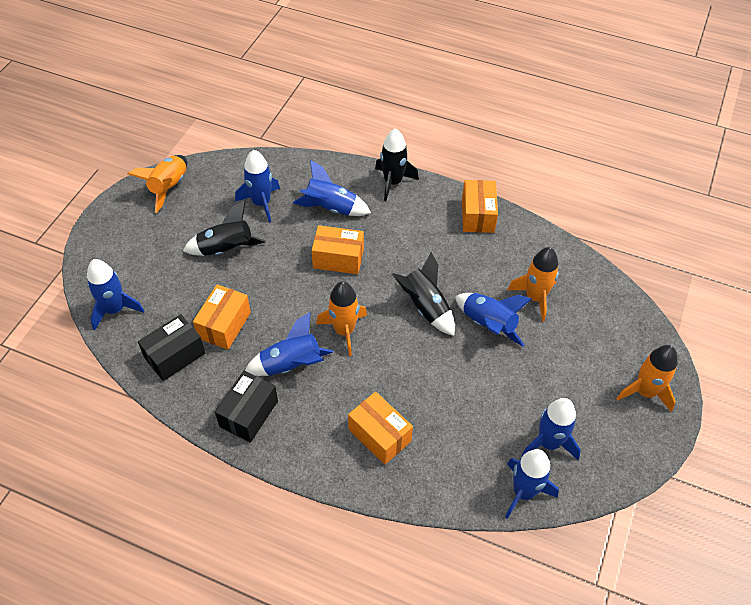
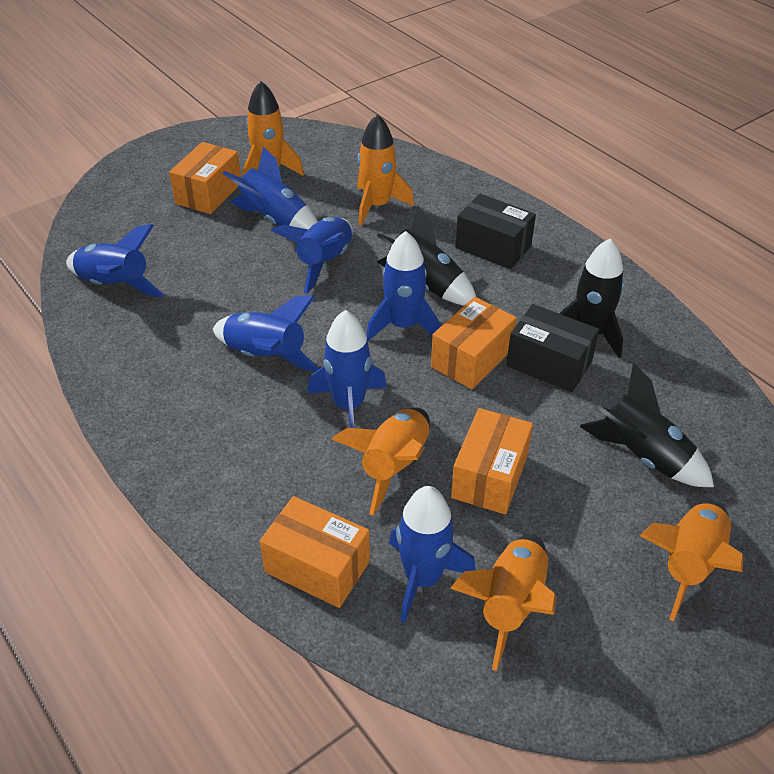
orange rocket: 4 -> 5

